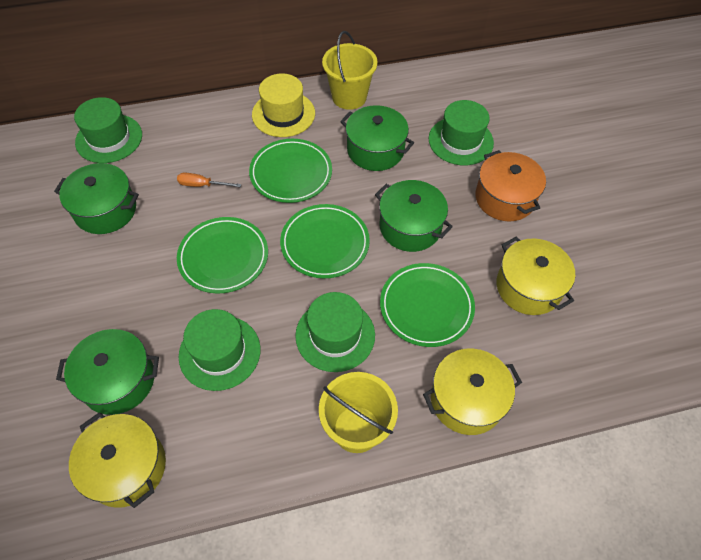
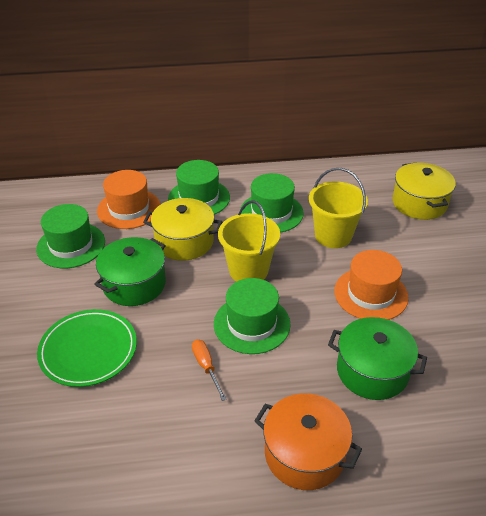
green plate: 4 -> 1
green pot: 4 -> 2
orange hat: 0 -> 2
yellow hat: 1 -> 0
yellow pot: 3 -> 2

